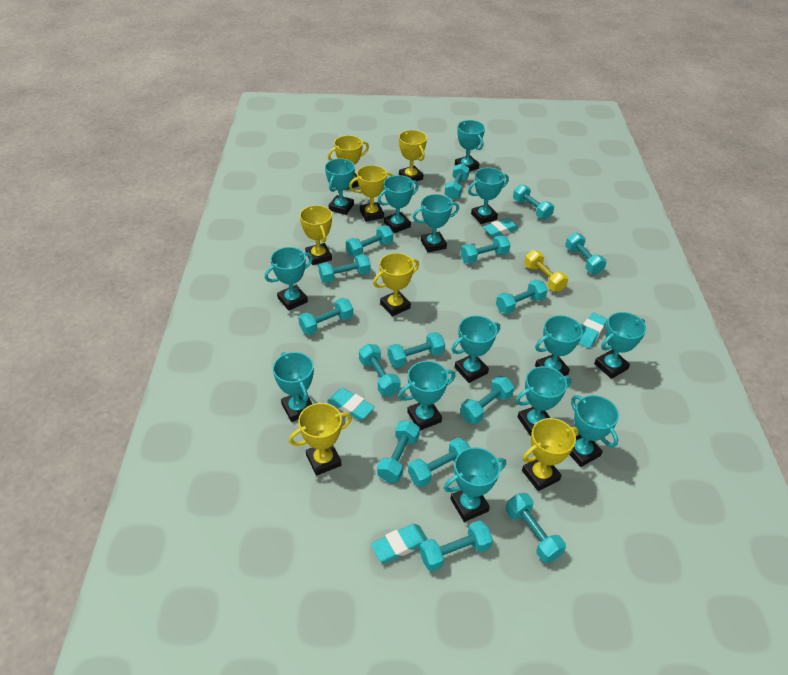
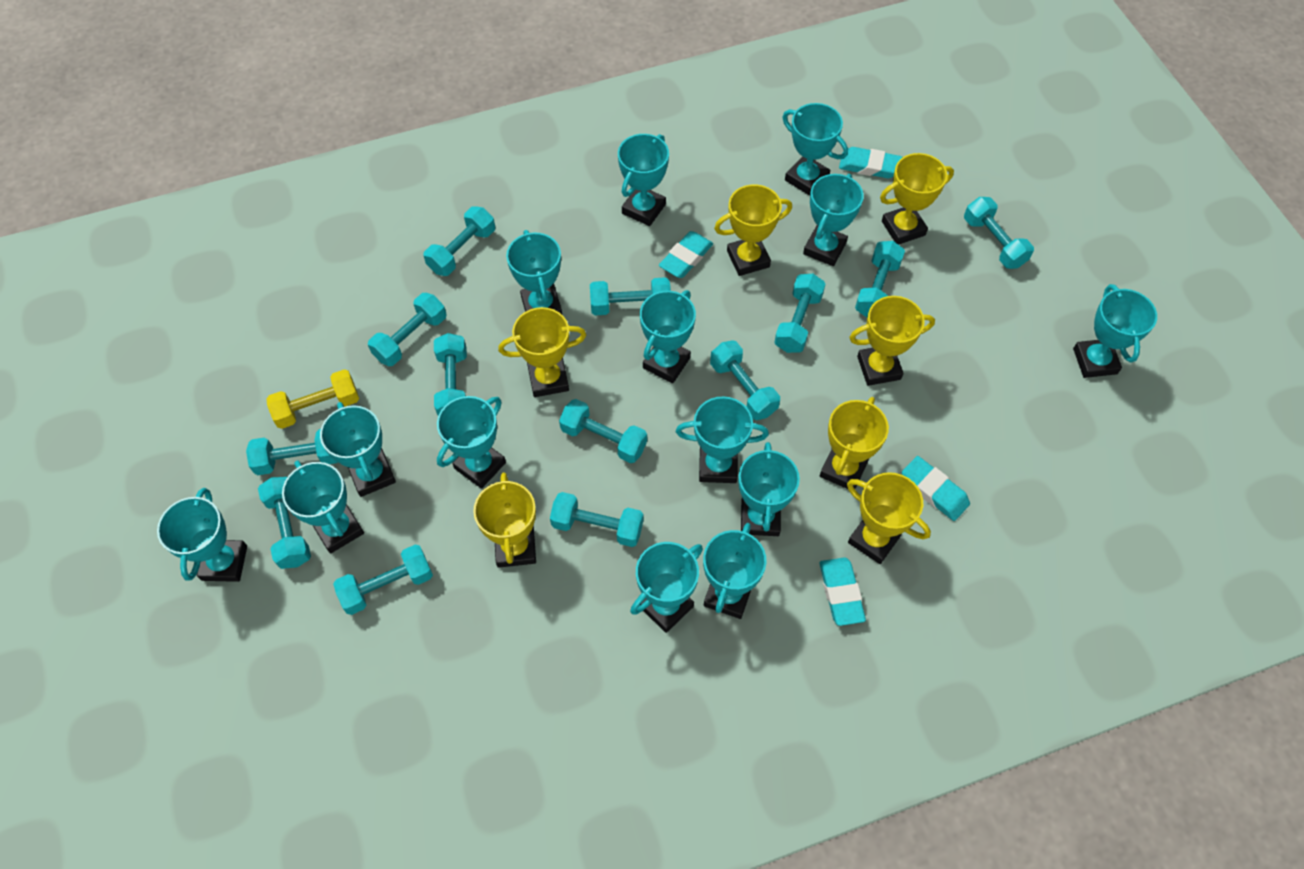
turquoise dumbbell: 15 -> 13

